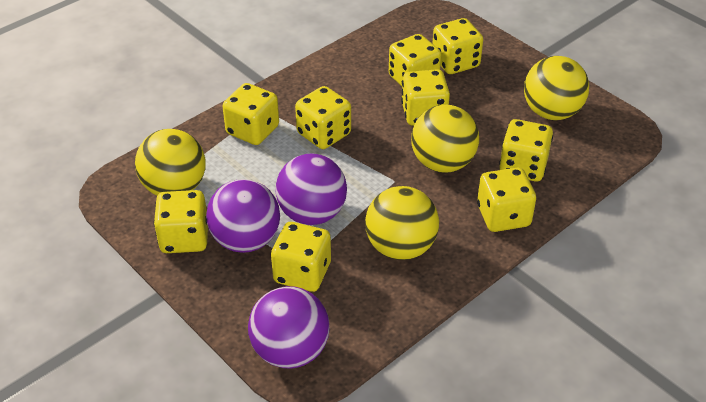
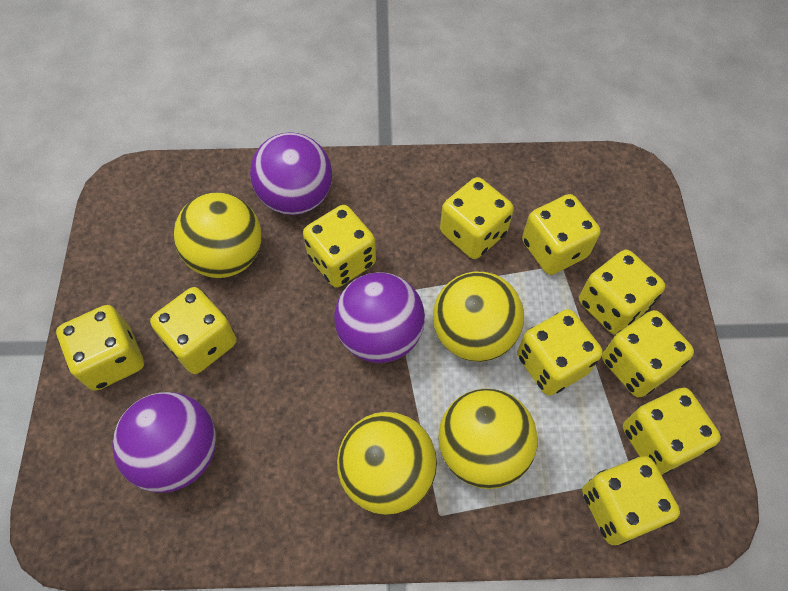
yellow dice: 9 -> 10

